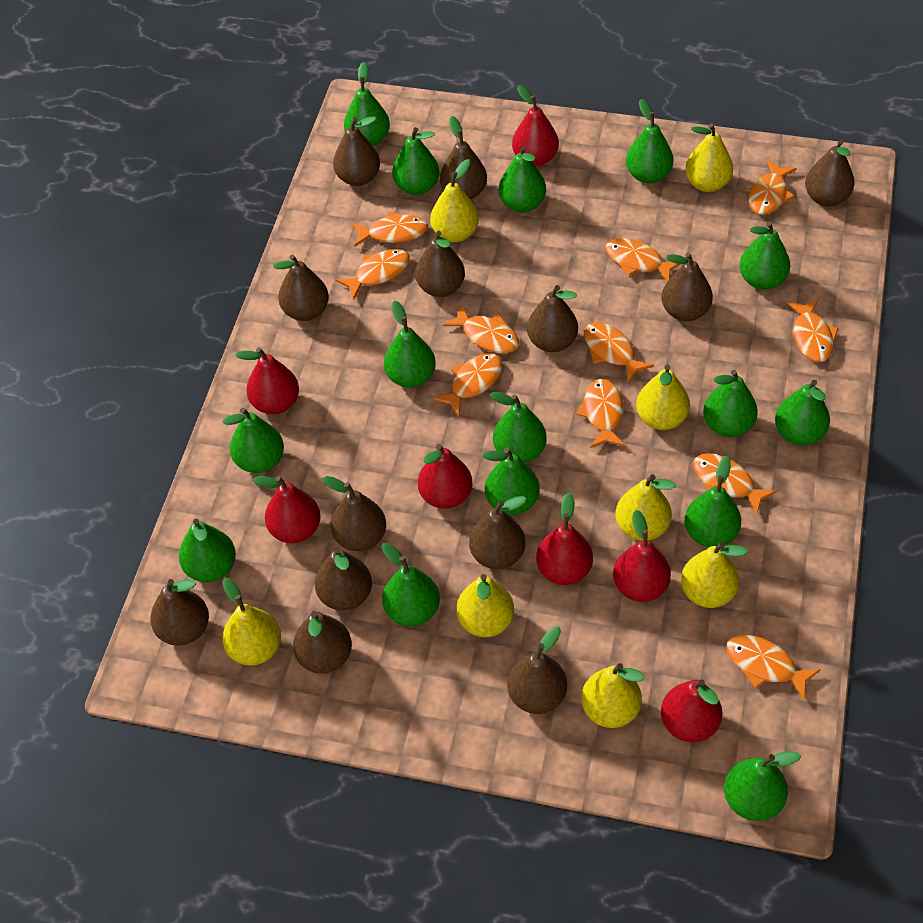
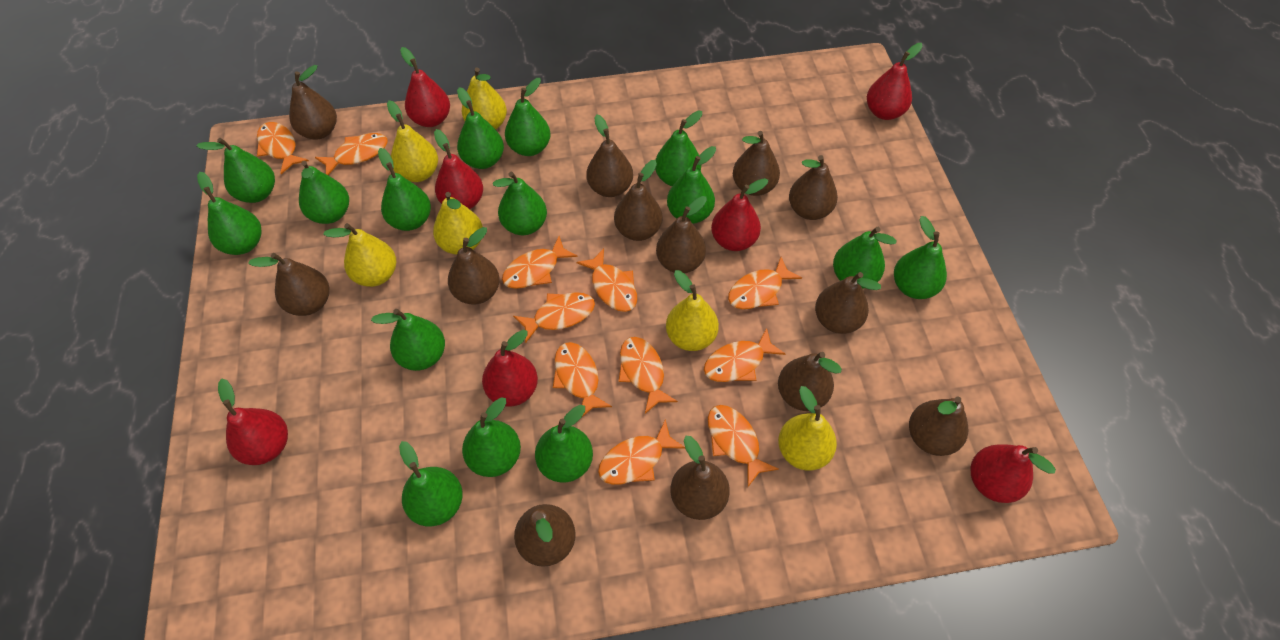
yellow pear: 8 -> 6

